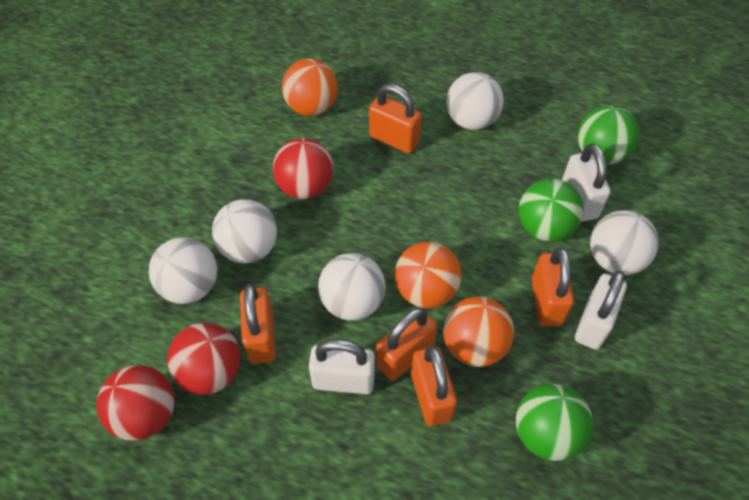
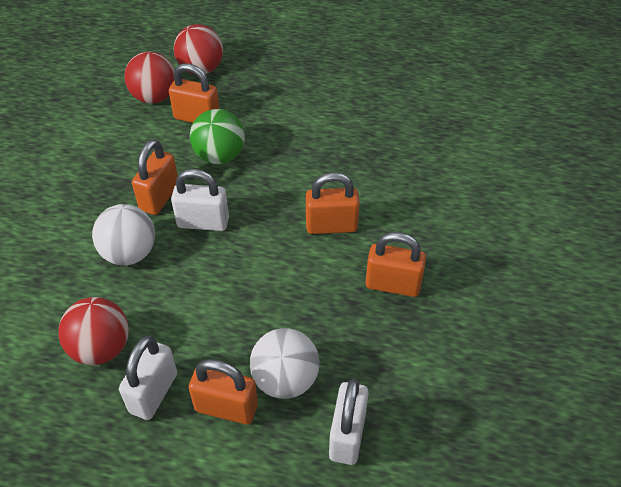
green ball: 3 -> 1
orange ball: 3 -> 0
white ball: 5 -> 2

